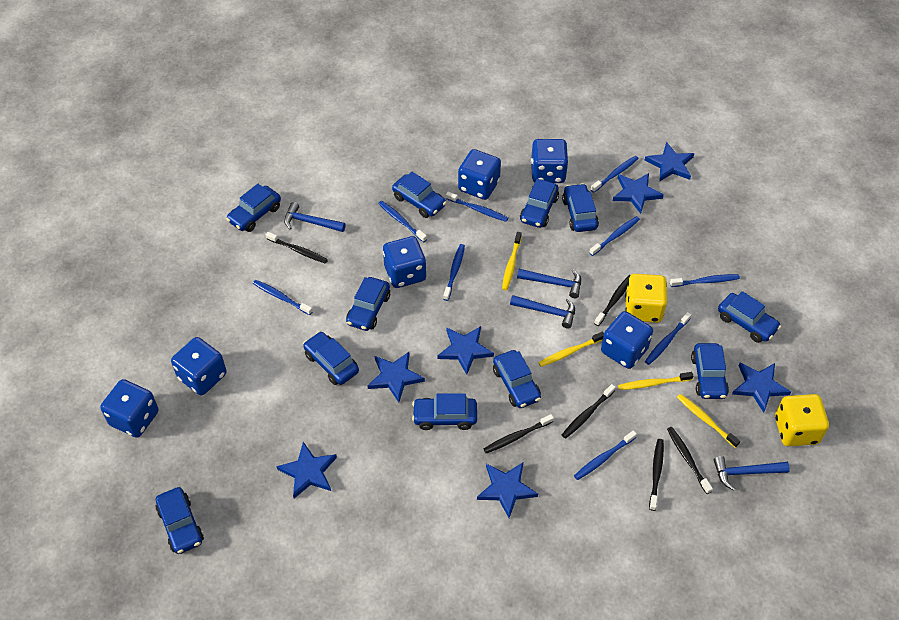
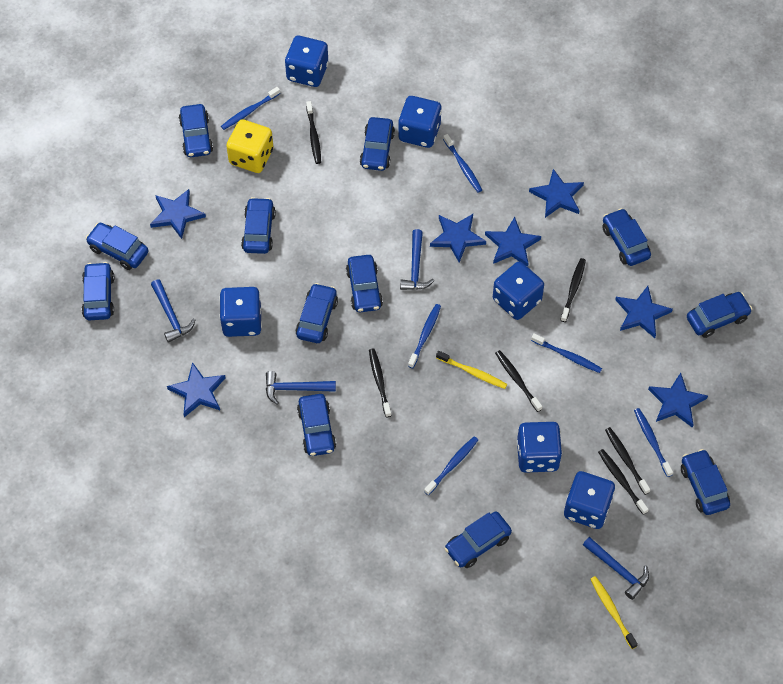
blue car: 11 -> 12
blue toothbrush: 9 -> 6
yellow dice: 2 -> 1
yellow toothbrush: 4 -> 2

